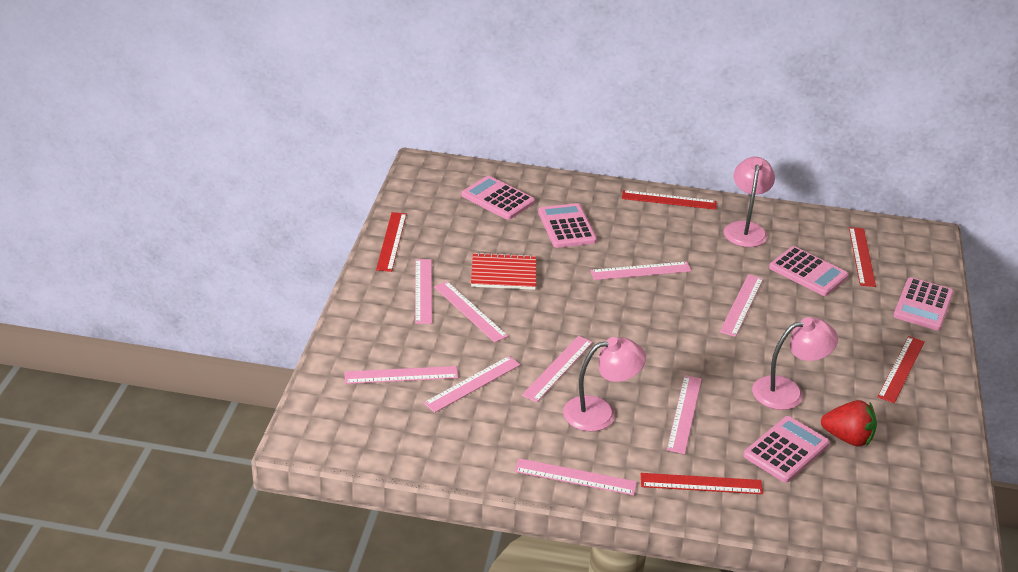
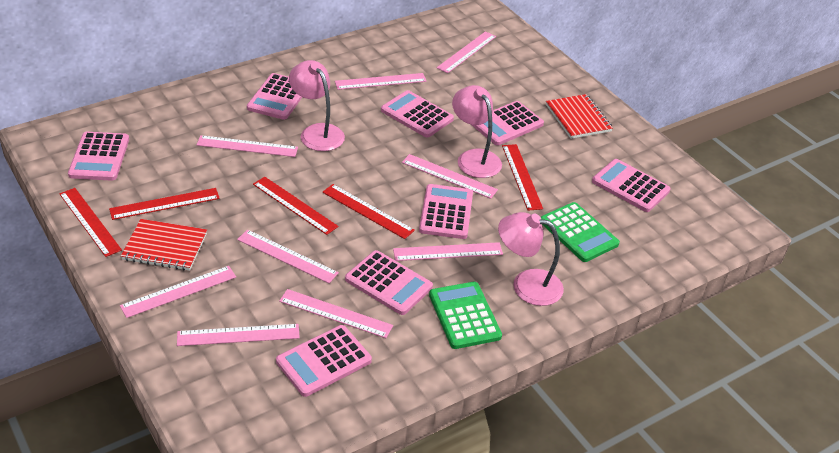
green calculator: 0 -> 2
pink calculator: 5 -> 8
red notebook: 1 -> 2
red strawberry: 1 -> 0

